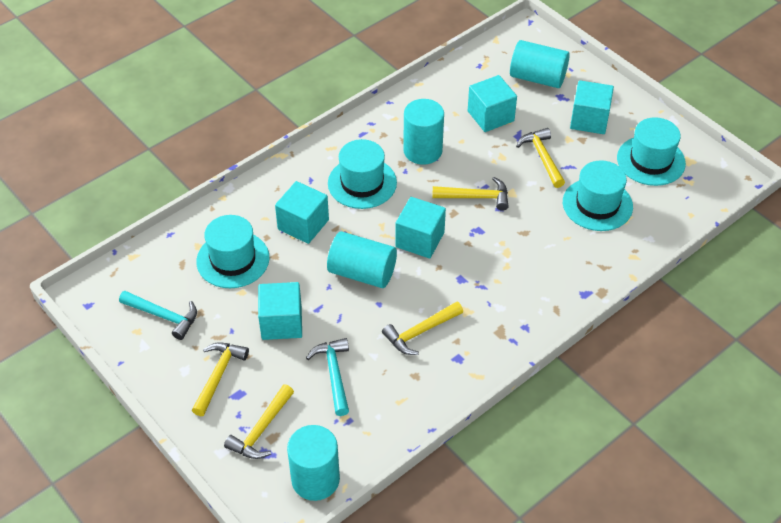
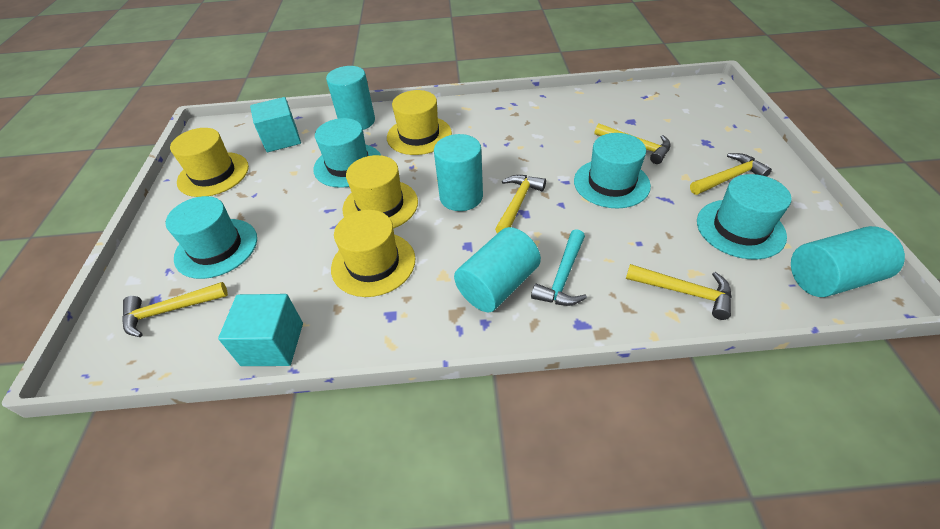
turquoise cube: 5 -> 2
turquoise hammer: 2 -> 1
yellow hat: 0 -> 4

